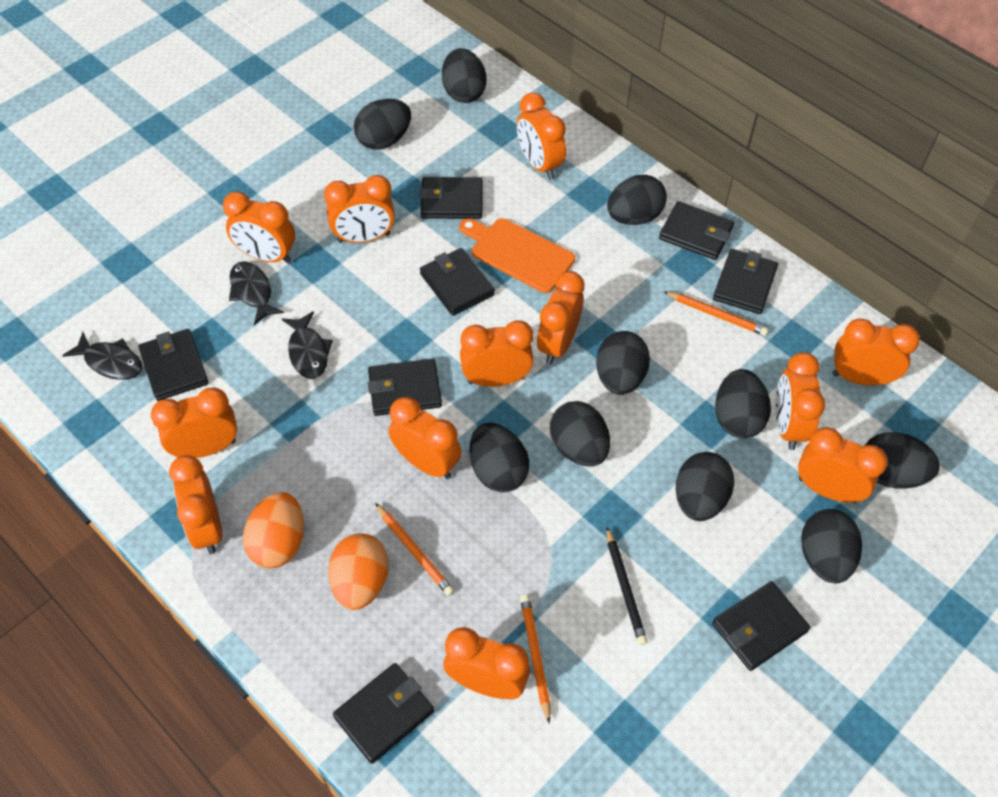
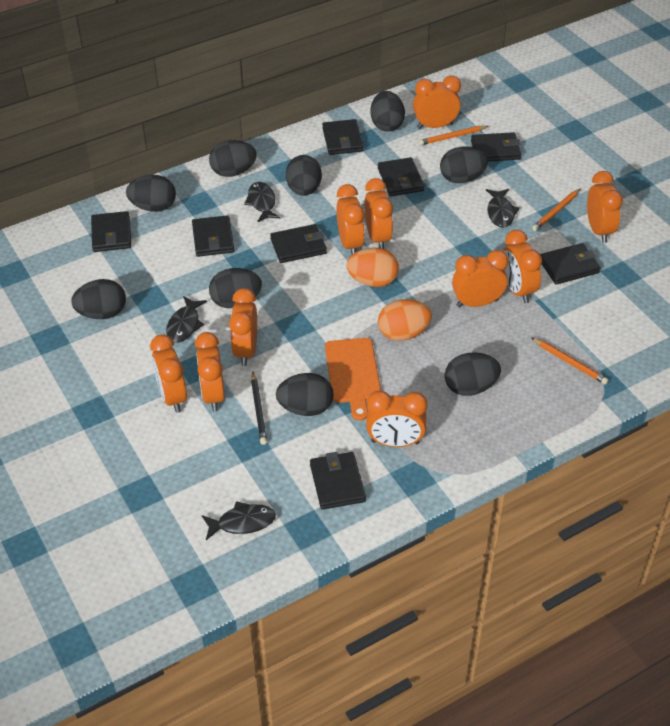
black egg: 10 -> 9
black fish: 3 -> 4
orange clock: 12 -> 10

